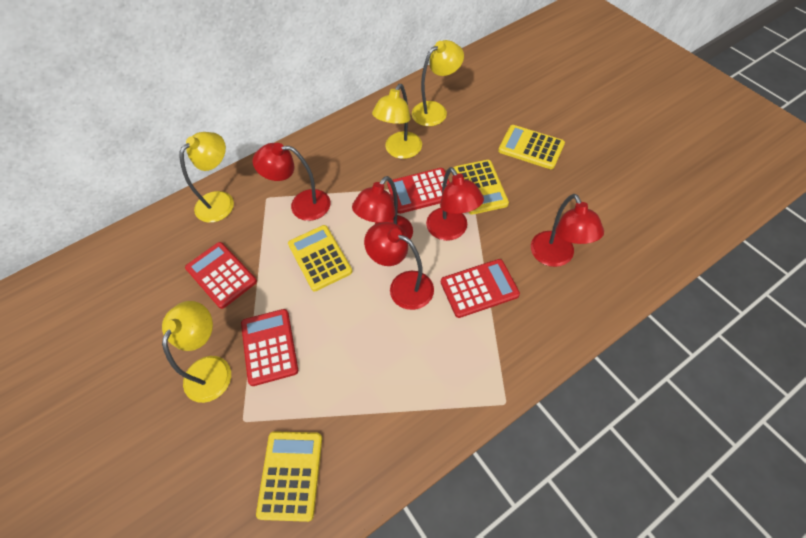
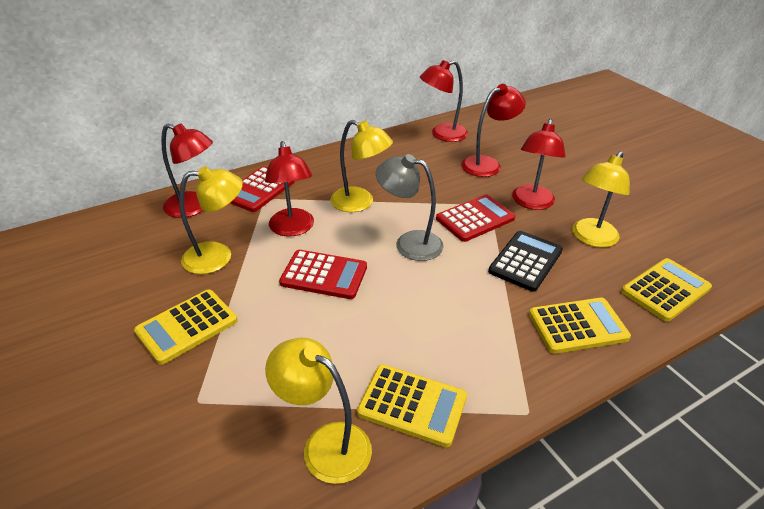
black calculator: 0 -> 1
grey lamp: 0 -> 1
red calculator: 4 -> 3

